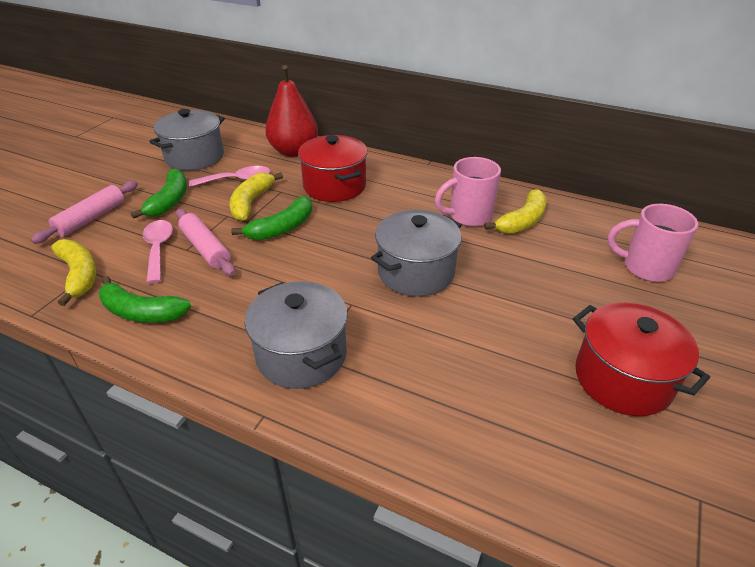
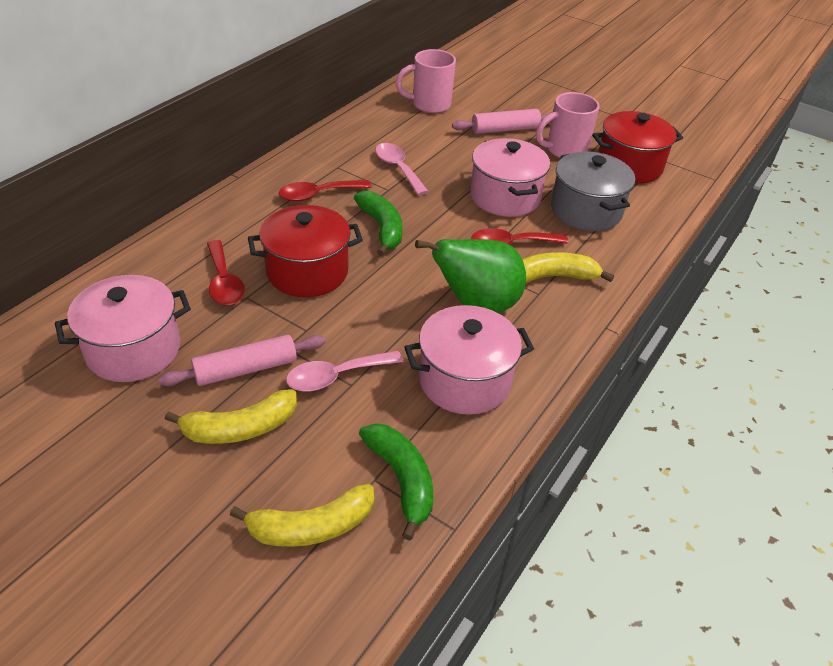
green banana: 3 -> 2
green pear: 0 -> 1
grey pot: 3 -> 1
pink pot: 0 -> 3
red pear: 1 -> 0
red spoon: 0 -> 3

